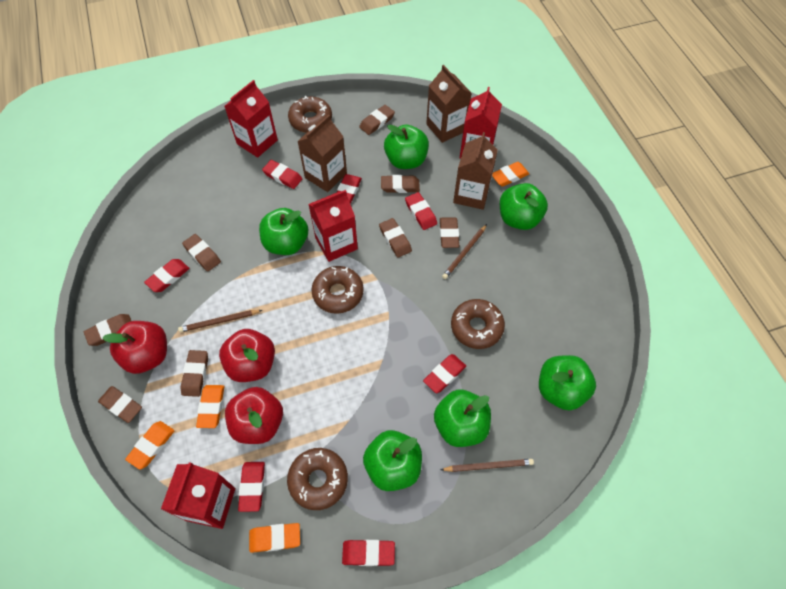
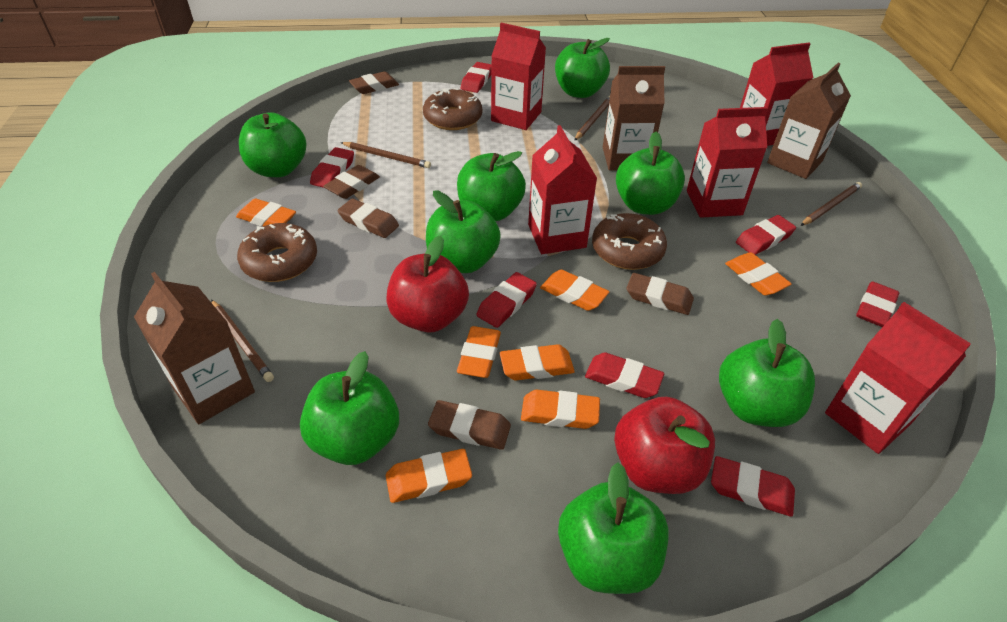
brown donut: 4 -> 3
brown eraser: 8 -> 5
brown pencil: 3 -> 4
green apple: 6 -> 8
orange eraser: 4 -> 7
red apple: 3 -> 2
red carton: 4 -> 5

